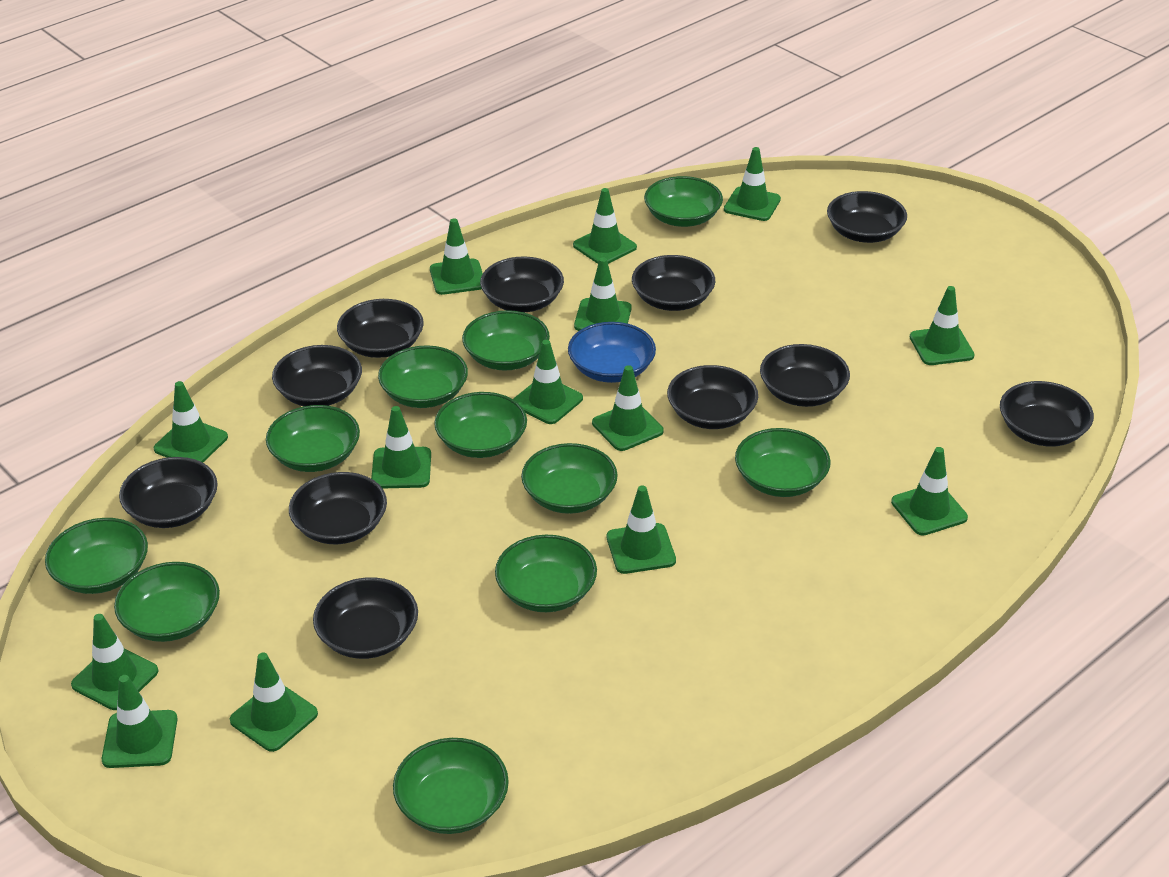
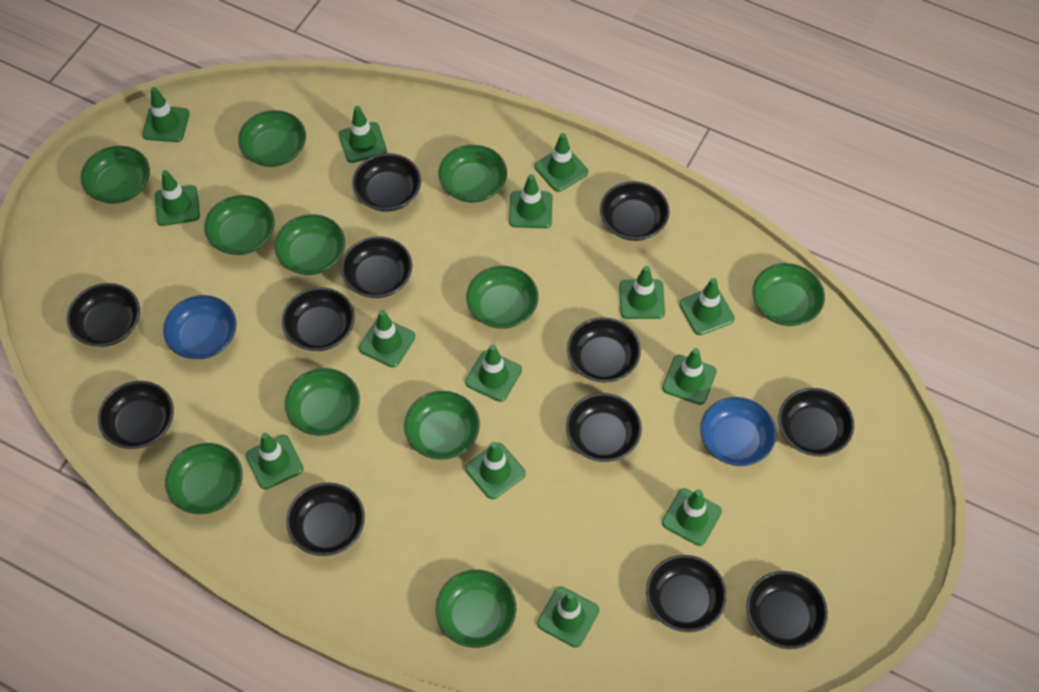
black bowl: 11 -> 12
blue bowl: 1 -> 2

